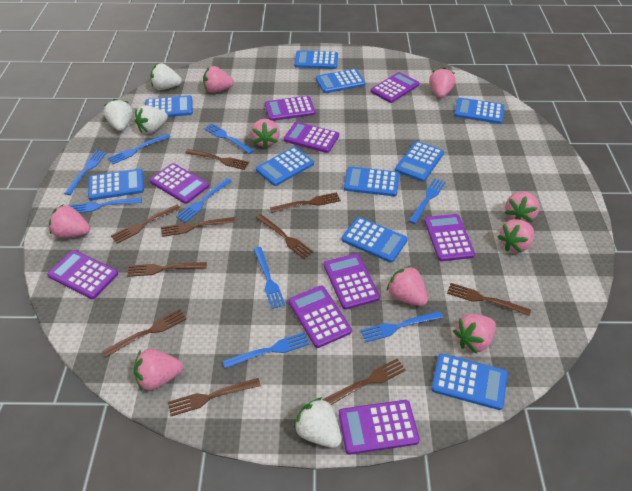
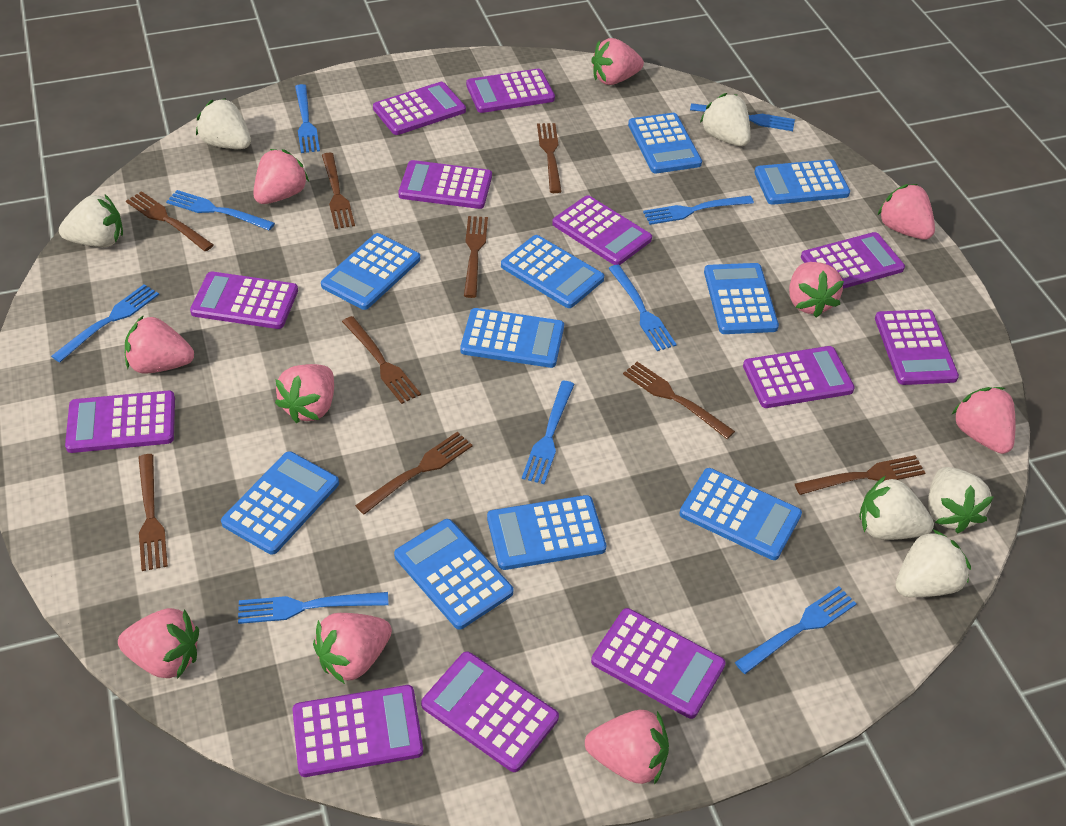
brown fork: 10 -> 9
pink strawberry: 9 -> 10
purple calculator: 9 -> 12
white strawberry: 4 -> 6

